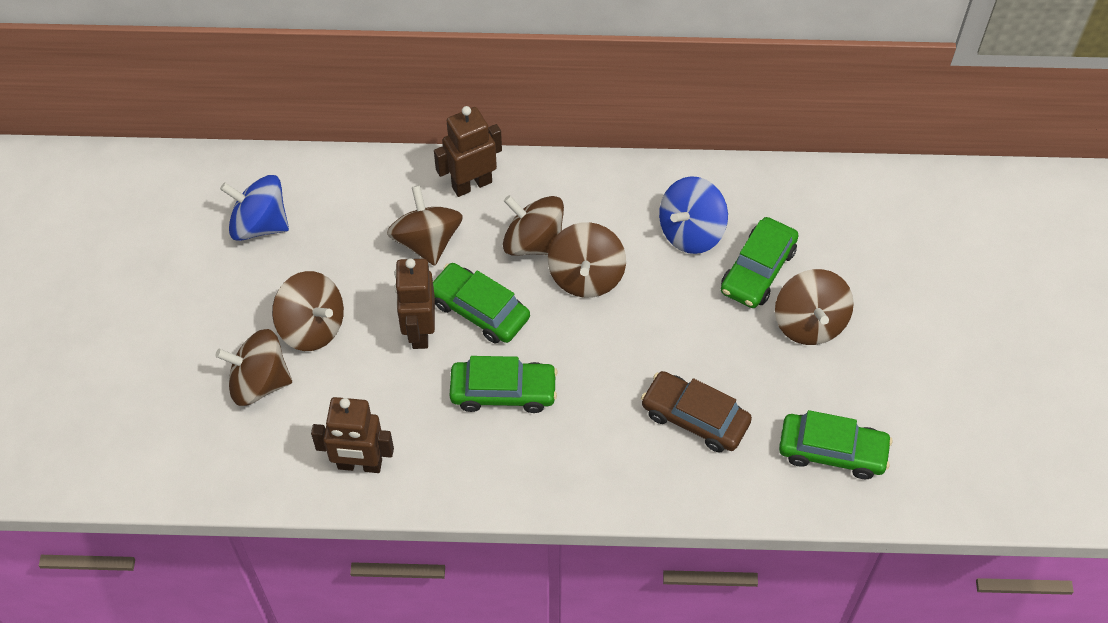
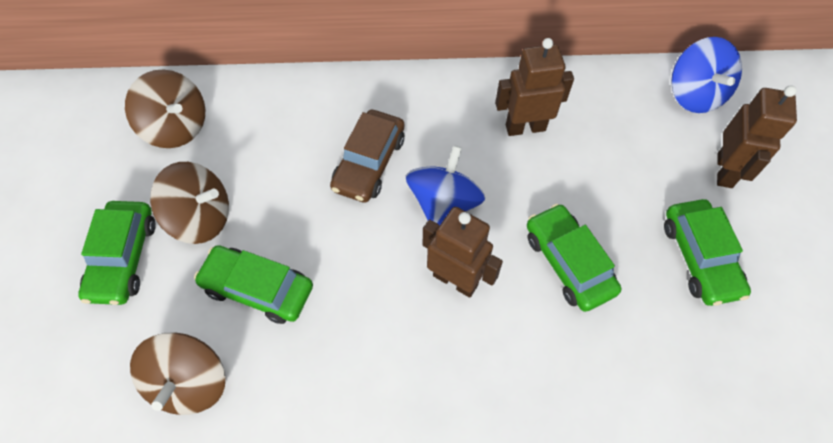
brown spinning top: 6 -> 3

